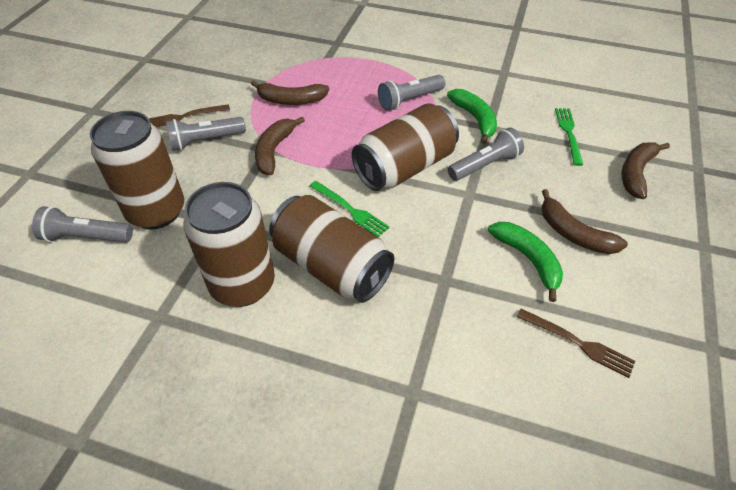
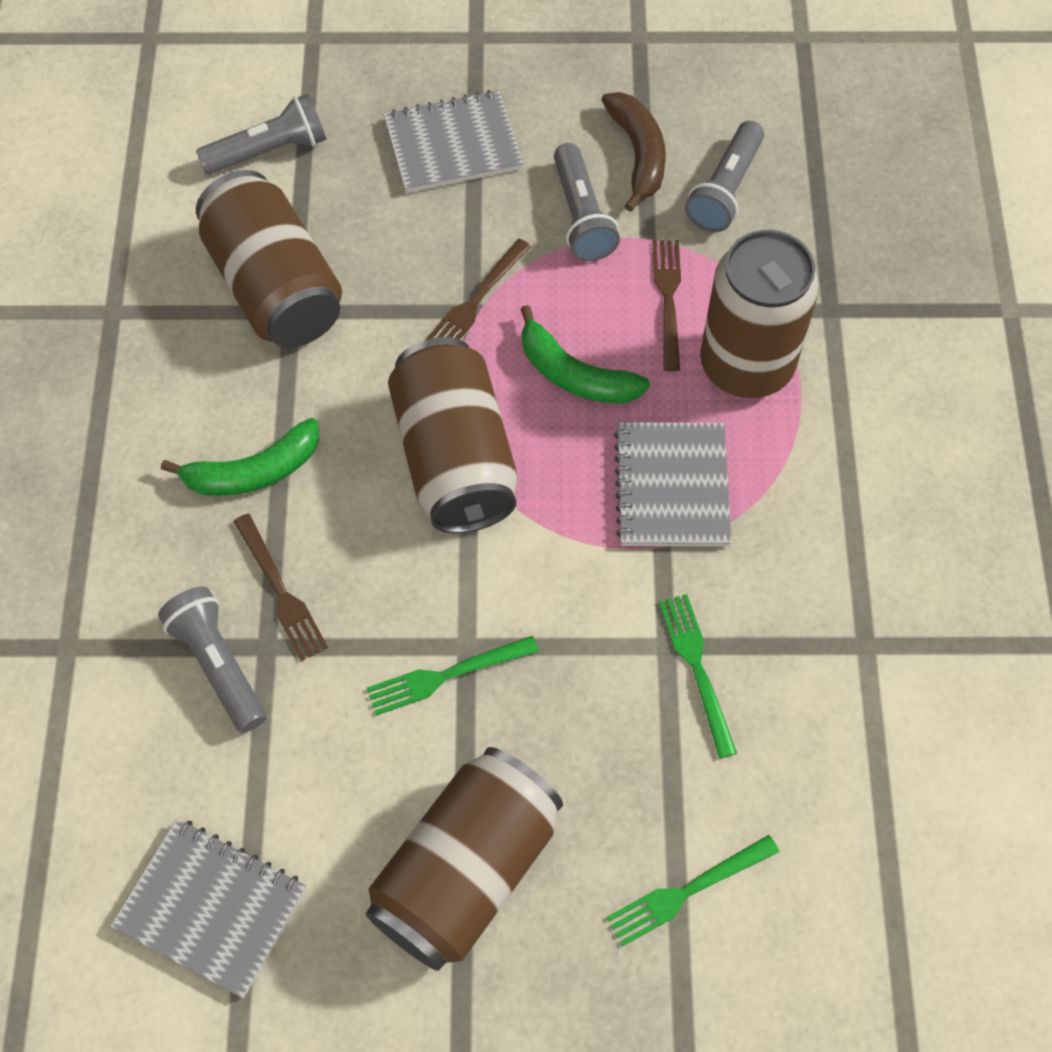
brown banana: 4 -> 1
brown fork: 2 -> 3
green fork: 2 -> 3
grey notebook: 0 -> 3

